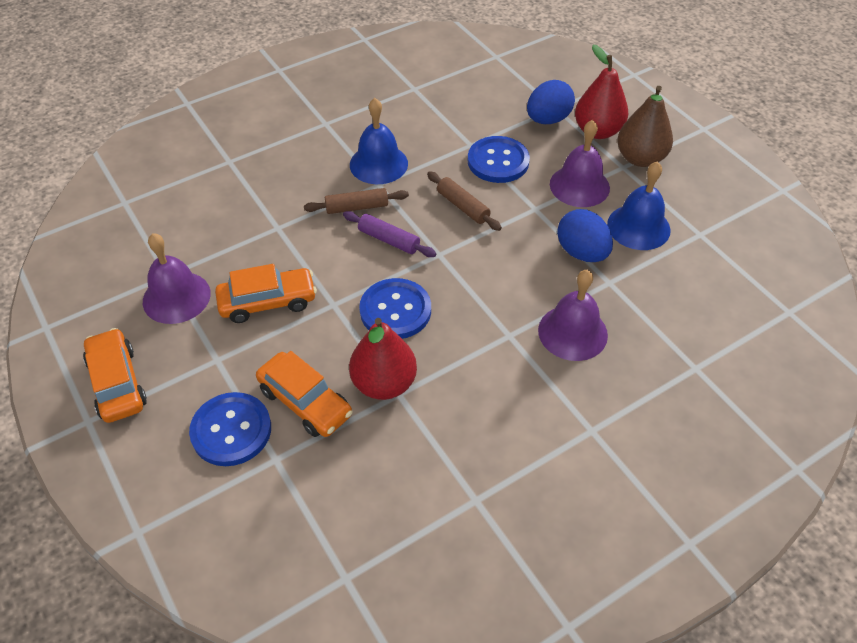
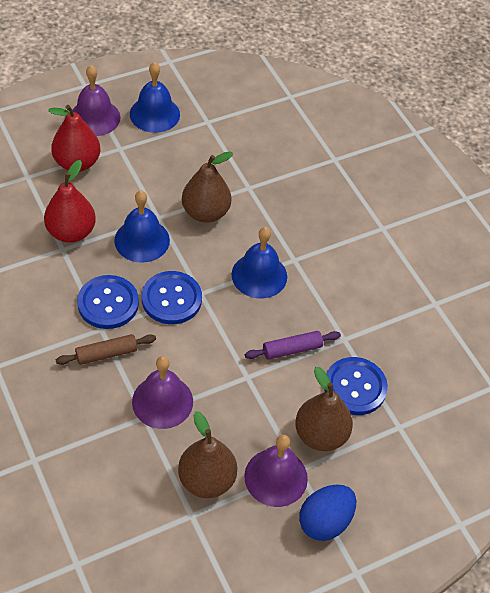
blue bell: 2 -> 3
blue egg: 2 -> 1
brown pear: 1 -> 3
brown rolling pin: 2 -> 1
orange car: 3 -> 0

